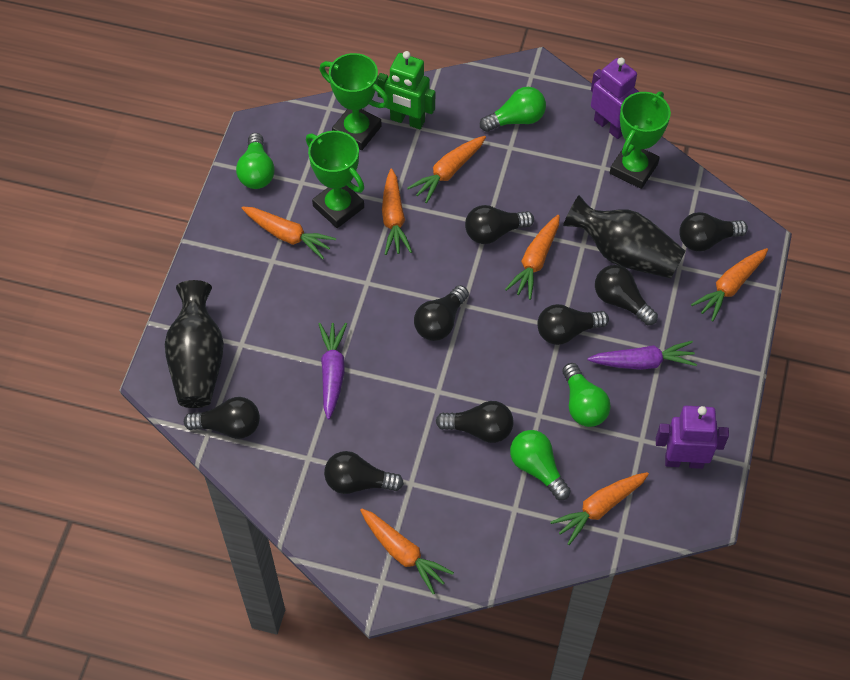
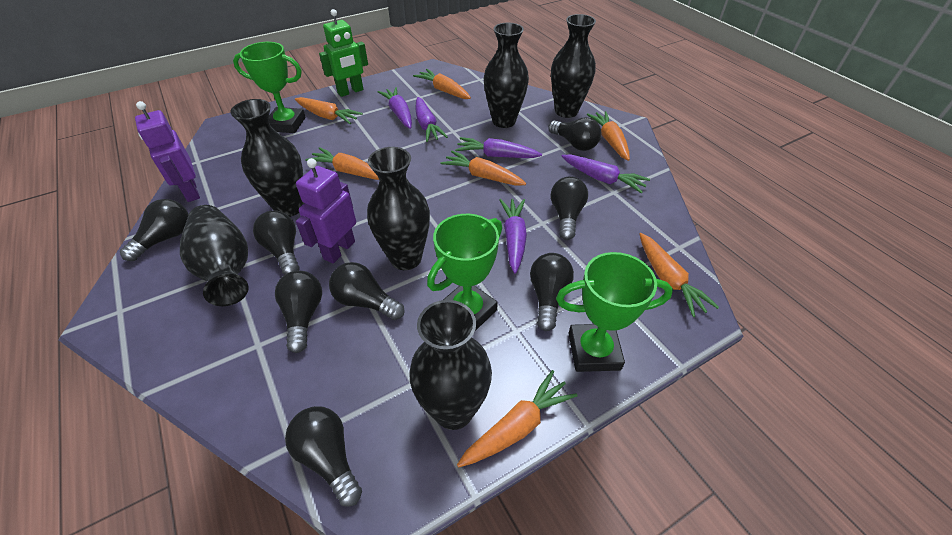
black vase: 2 -> 6
green light bulb: 4 -> 0
purple carrot: 2 -> 5

